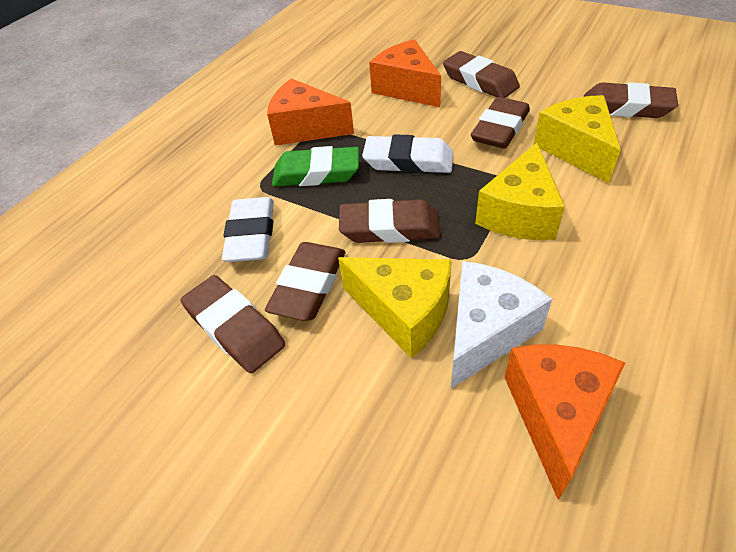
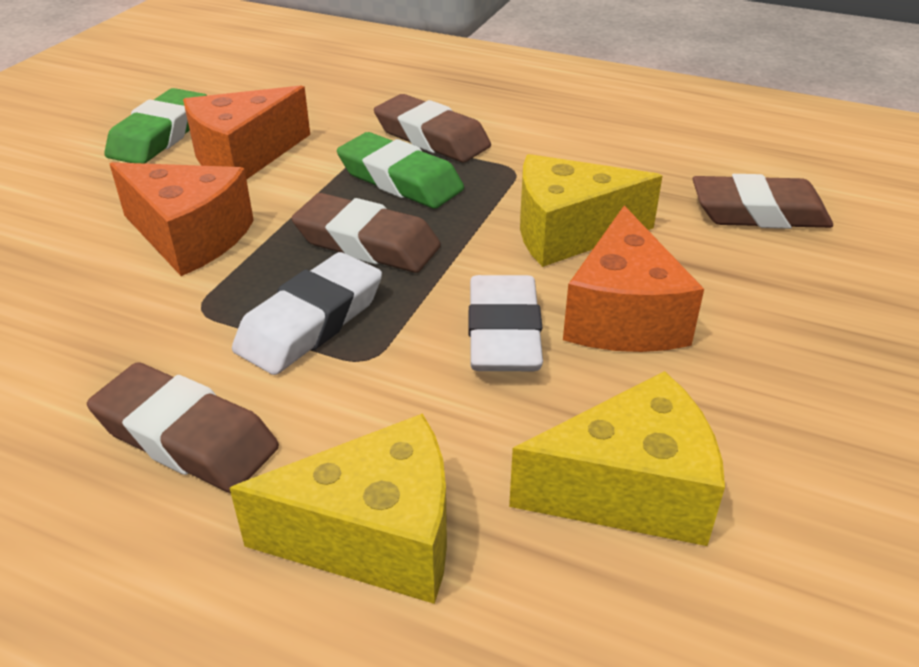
brown eraser: 6 -> 4
green eraser: 1 -> 2
white cheese: 1 -> 0

